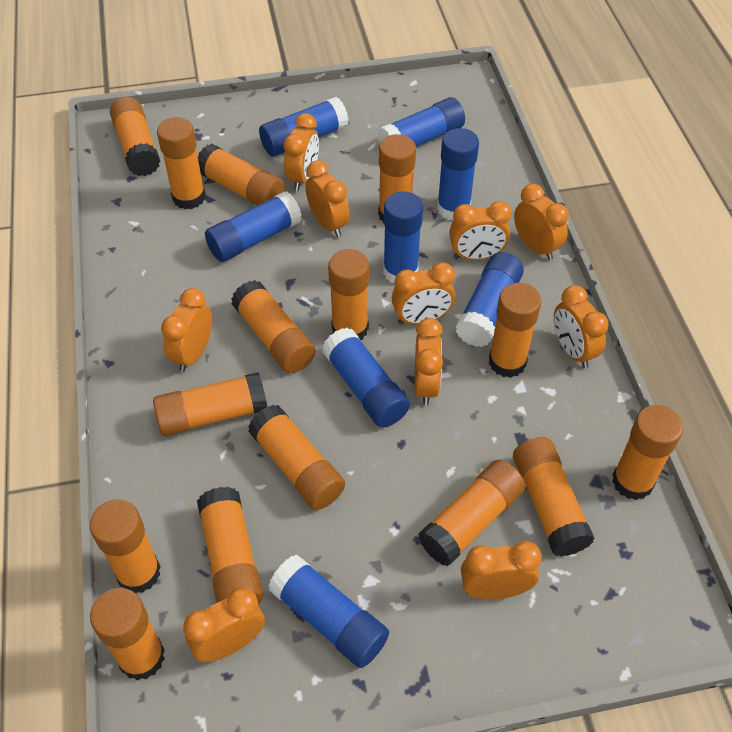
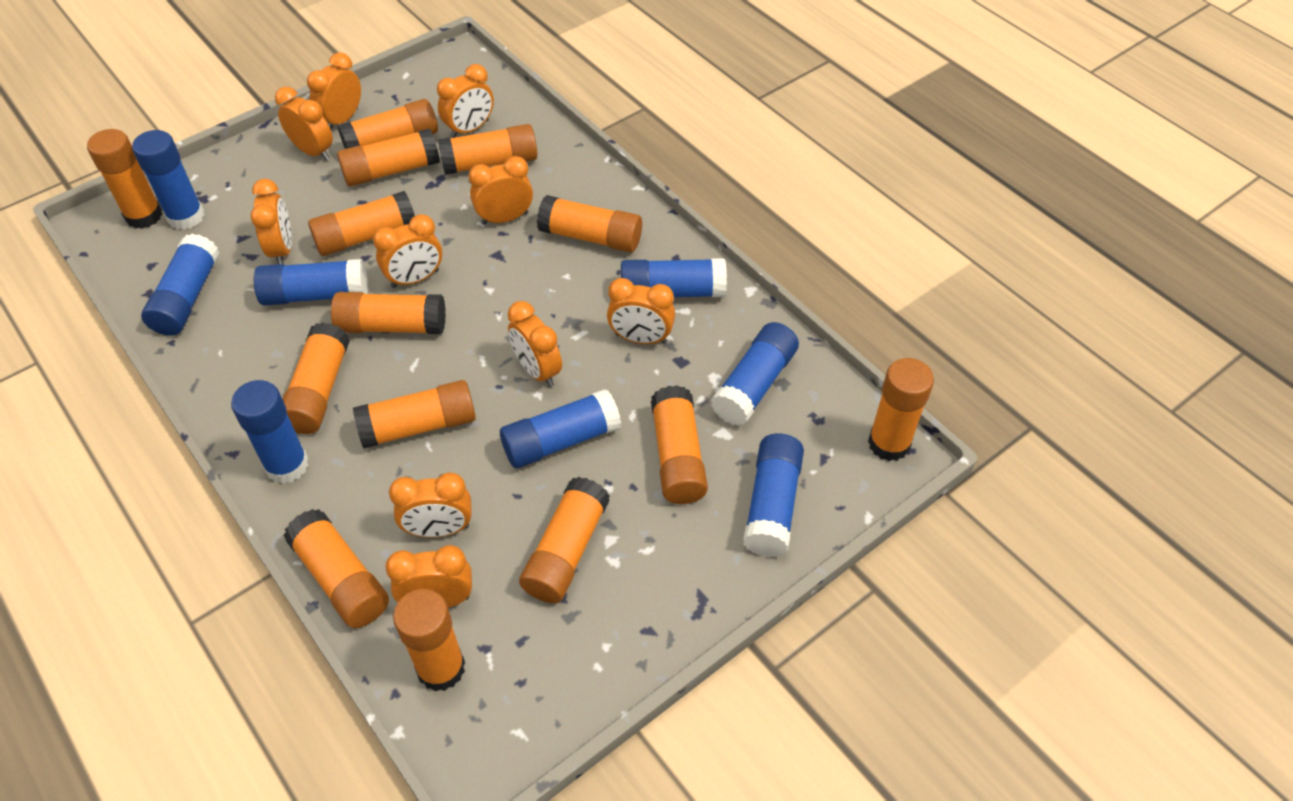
orange glue stick: 15 -> 14

